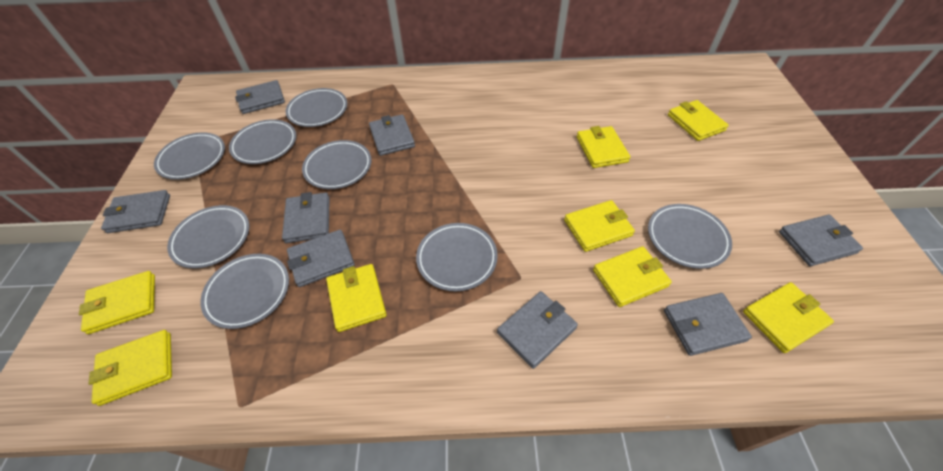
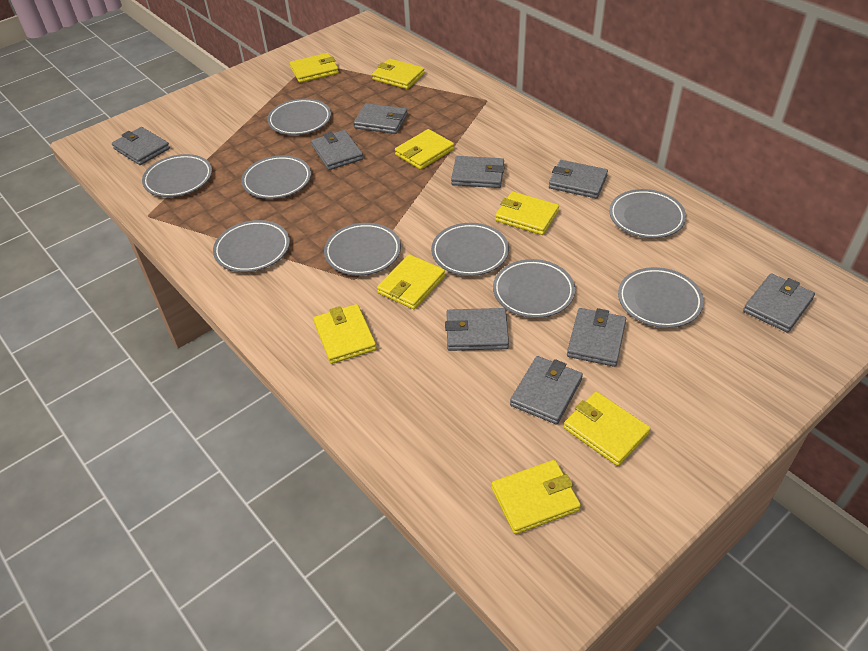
grey plate: 8 -> 9
grey wallet: 8 -> 9

